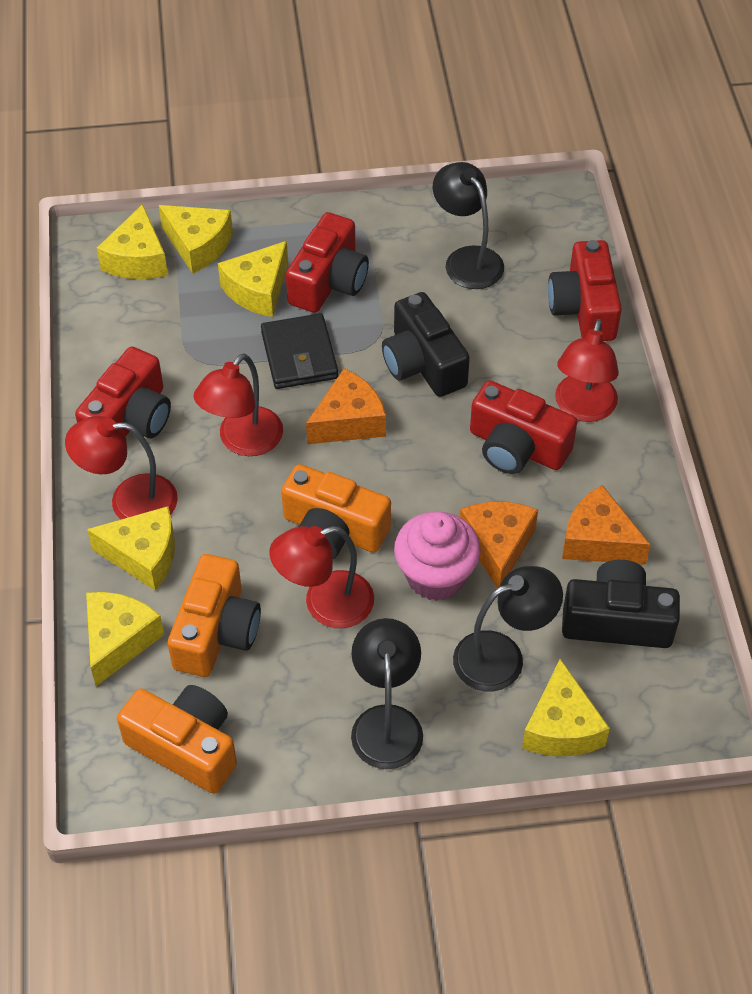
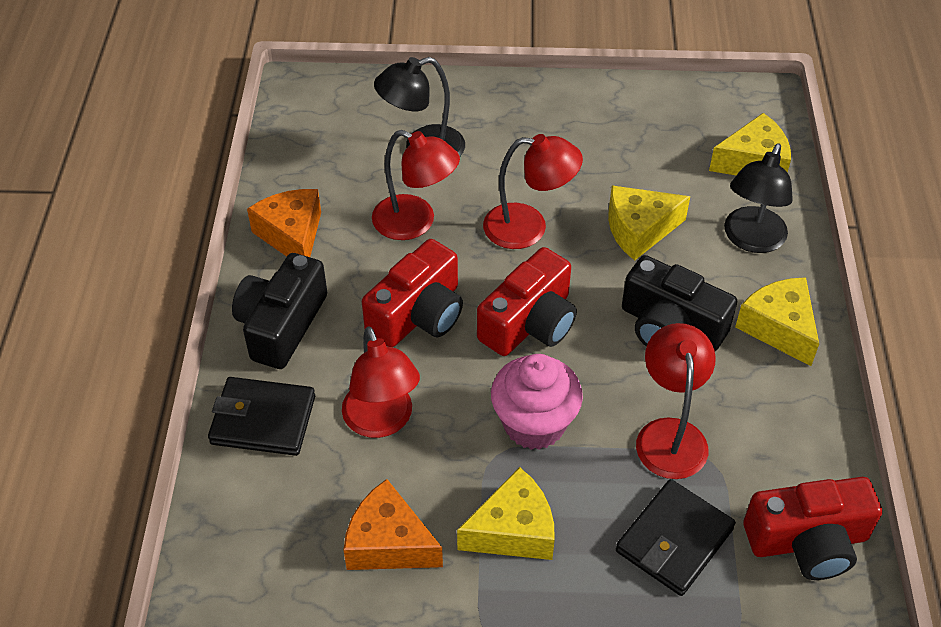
black lamp: 3 -> 2
black wallet: 1 -> 2
orange camera: 3 -> 0
orange cheese: 3 -> 2
red camera: 4 -> 3
yellow cheese: 6 -> 4

